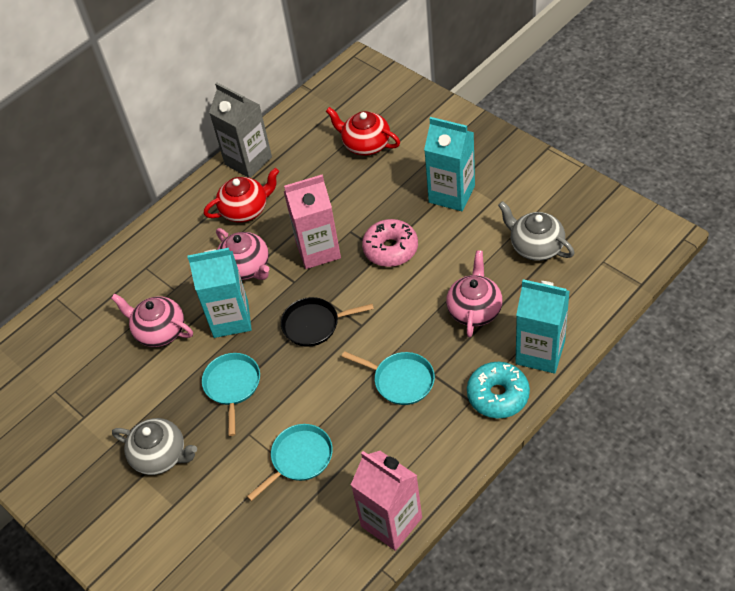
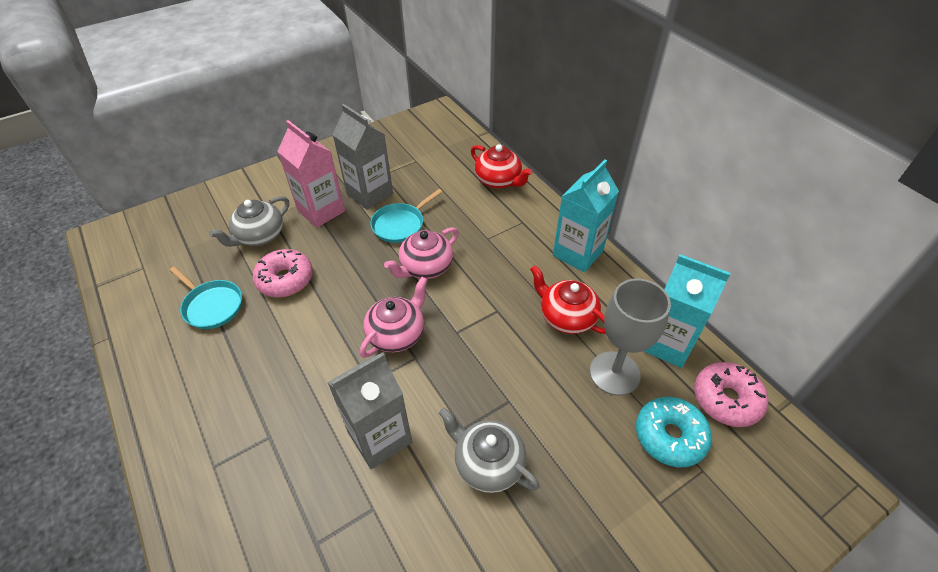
black pan: 1 -> 0
grey carton: 1 -> 2
grey goblet: 0 -> 1
pink carton: 2 -> 1
pink donut: 1 -> 2
pink teapot: 3 -> 2
turquoise carton: 3 -> 2
turquoise pan: 3 -> 2

